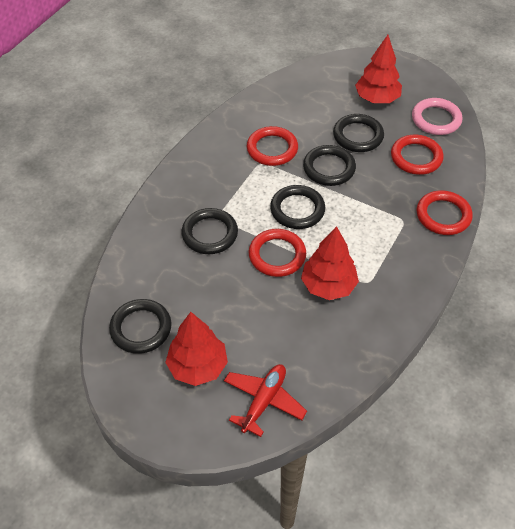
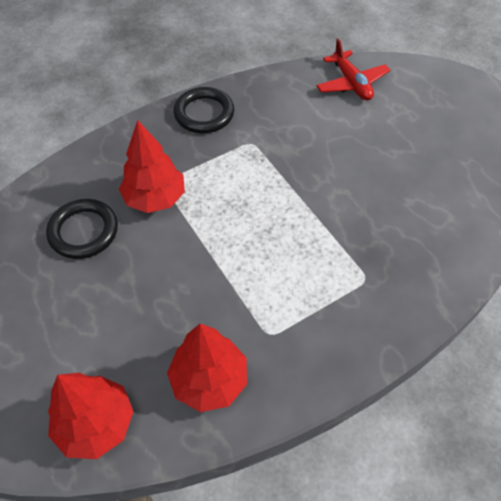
black ring: 5 -> 2
pink ring: 1 -> 0
red ring: 4 -> 0

